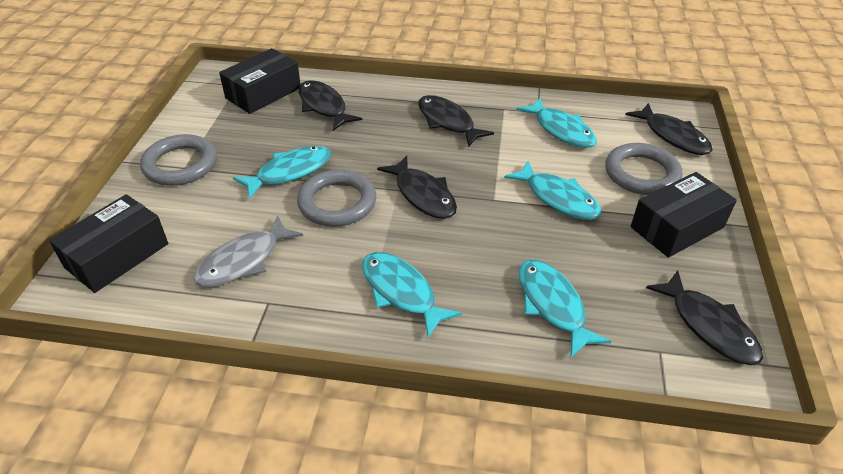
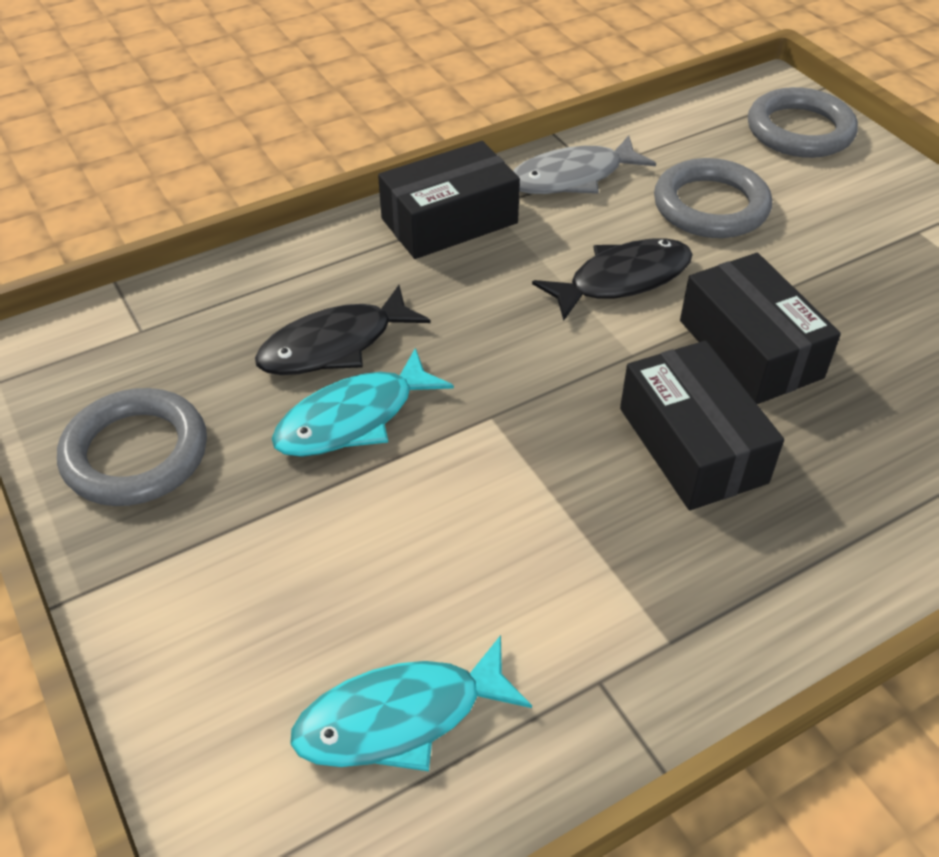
black fish: 5 -> 2
turquoise fish: 5 -> 2

